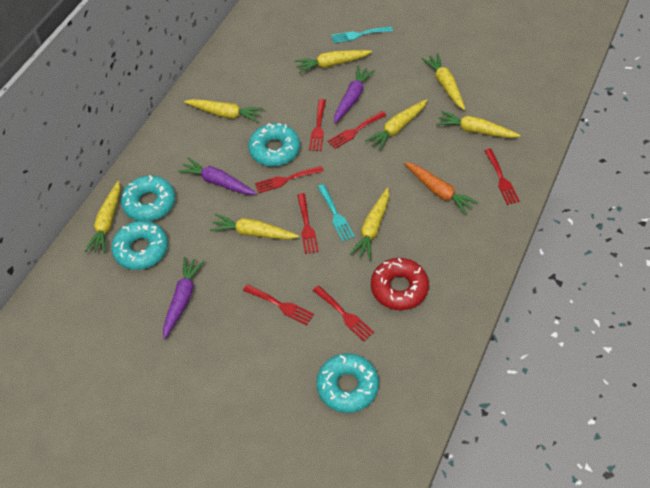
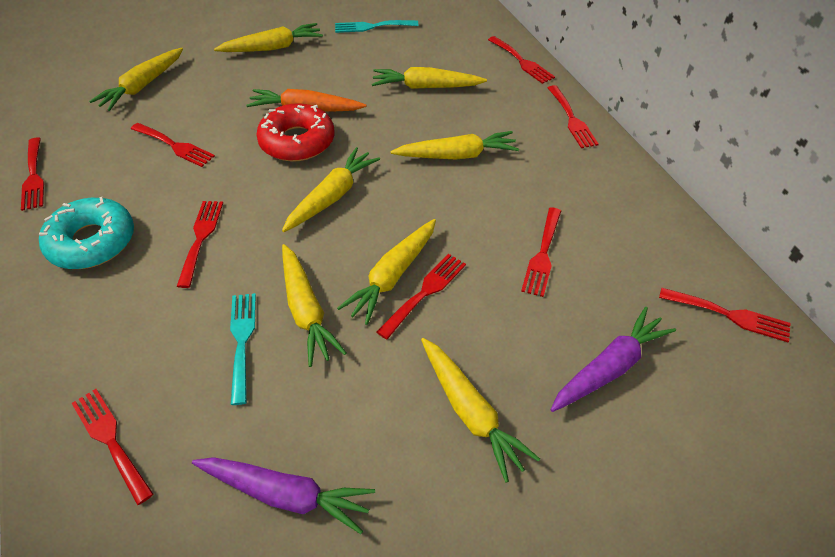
purple carrot: 3 -> 2
red fork: 7 -> 9
turquoise donut: 4 -> 1

